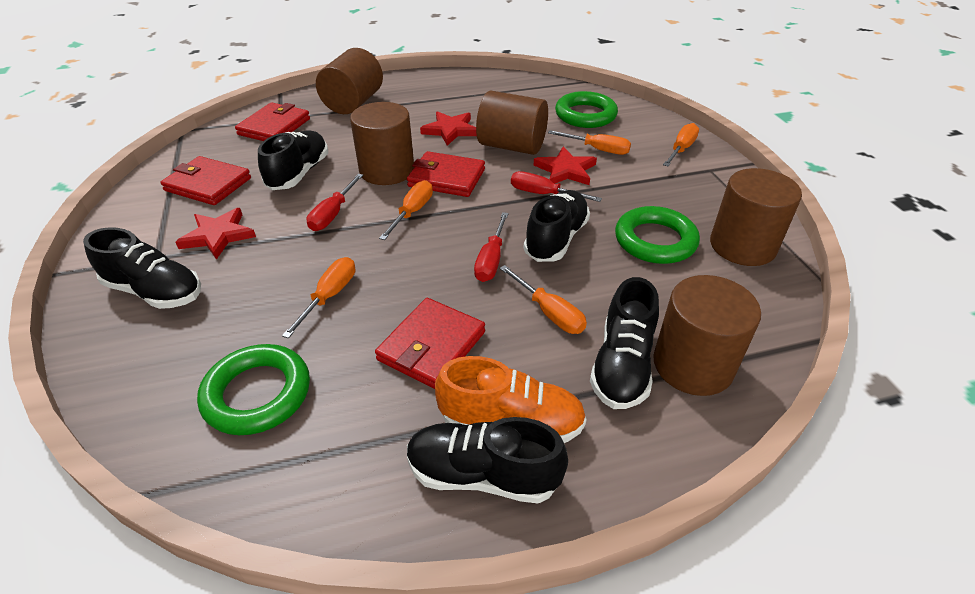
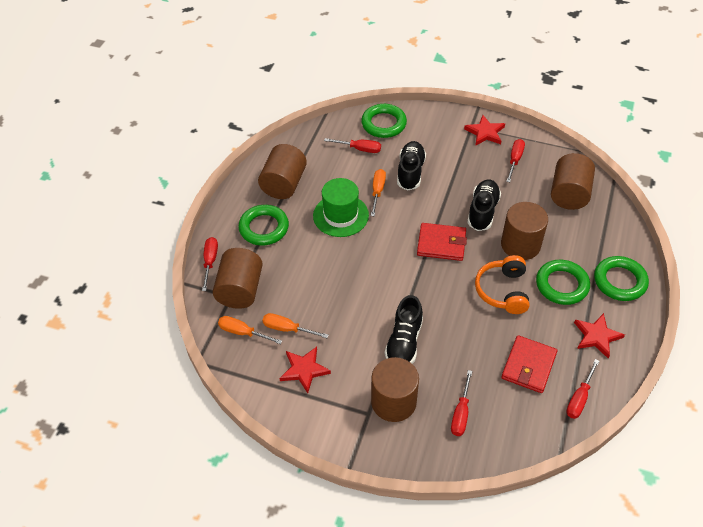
black shoe: 5 -> 3
green hat: 0 -> 1
green ring: 3 -> 4
orange headphones: 0 -> 1
orange screwdriver: 5 -> 3
orange shoe: 1 -> 0
red screwdriver: 3 -> 5
red wallet: 4 -> 2

